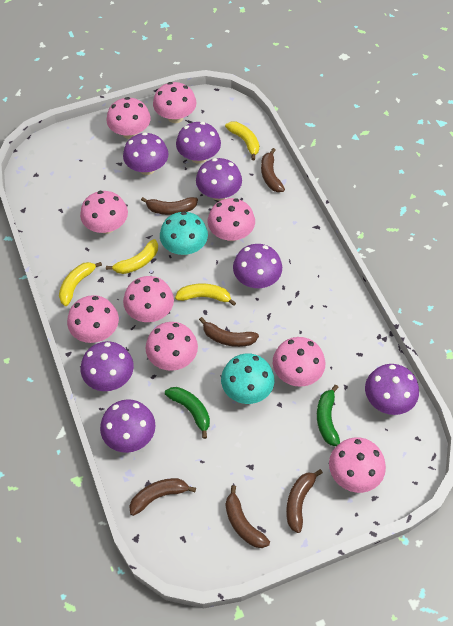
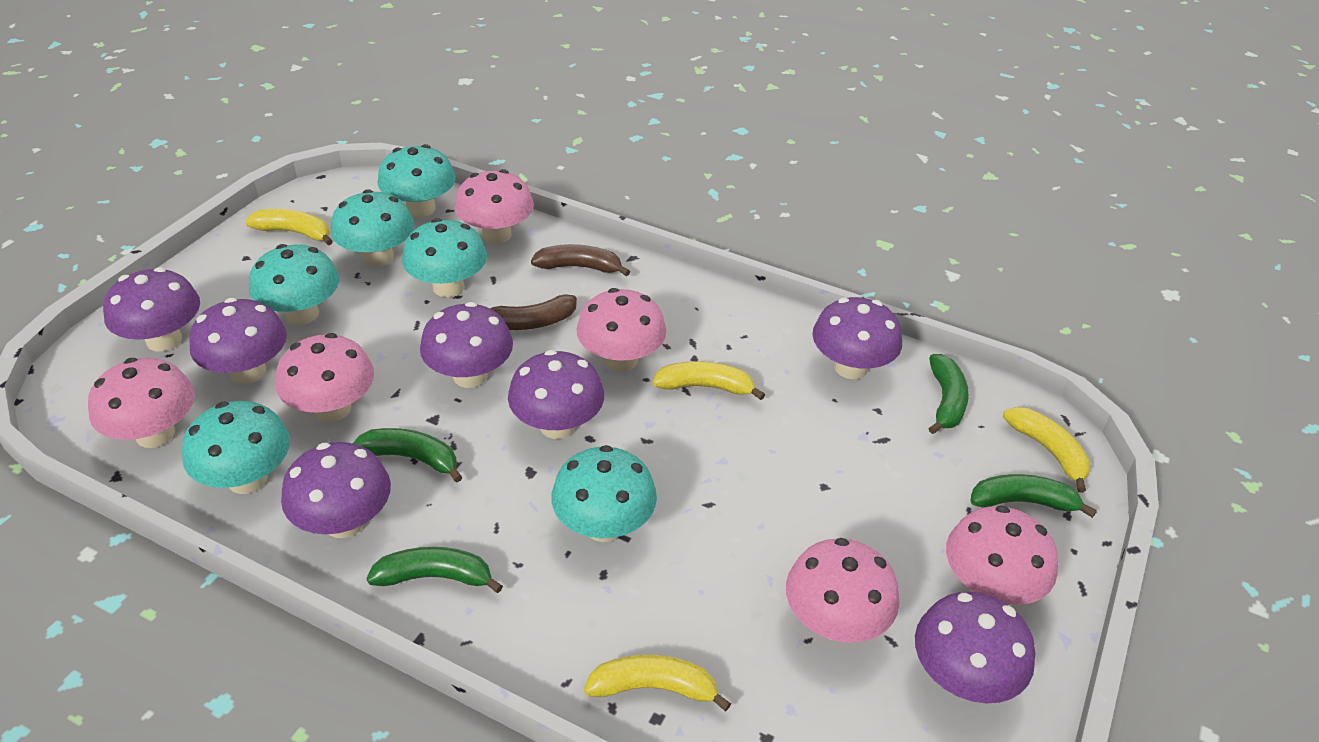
brown banana: 6 -> 2
green banana: 2 -> 4
pink mushroom: 9 -> 6
turquoise mushroom: 2 -> 6

